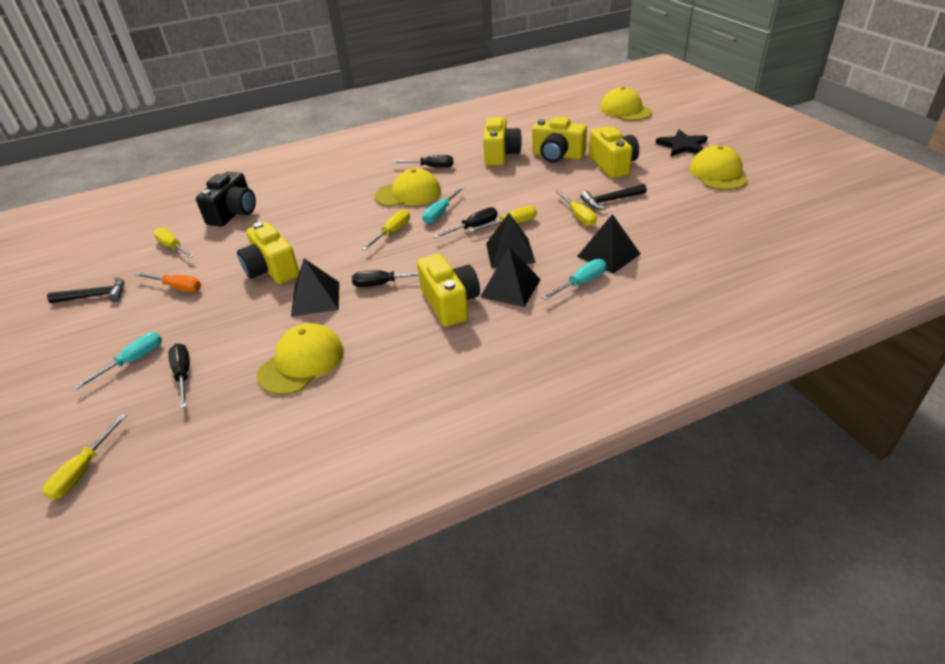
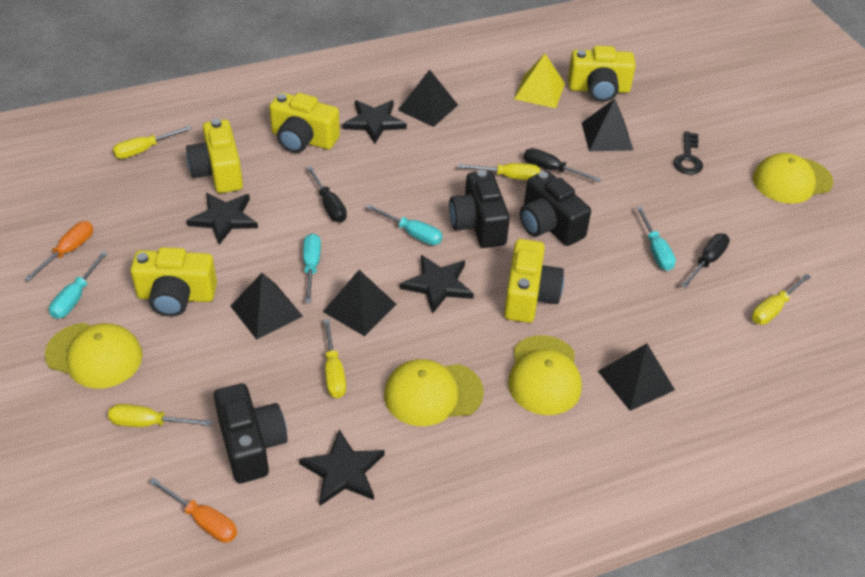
black camera: 1 -> 3
black hammer: 2 -> 0
black key: 0 -> 1
black pyramid: 4 -> 5
black screwdriver: 4 -> 3
black star: 1 -> 4
orange screwdriver: 1 -> 2
turquoise screwdriver: 3 -> 4
yellow pyramid: 0 -> 1

